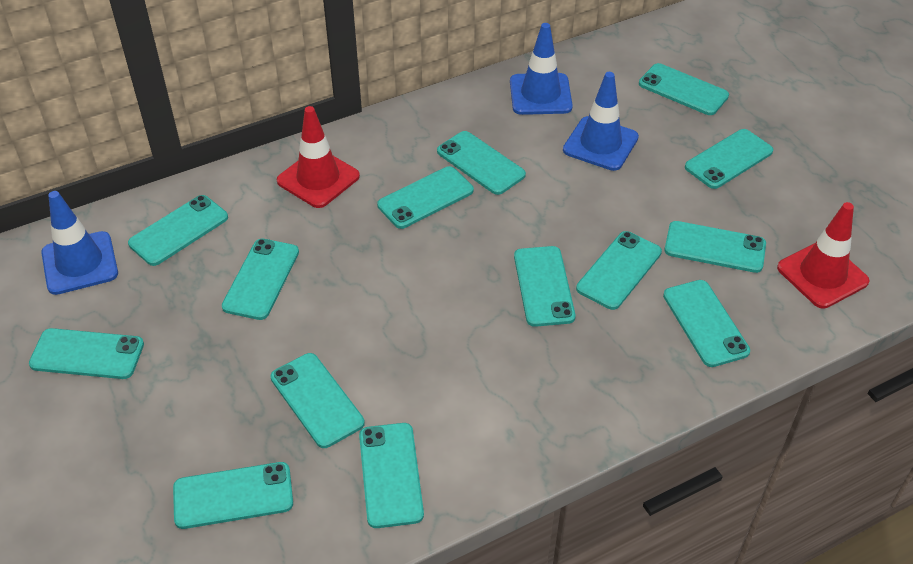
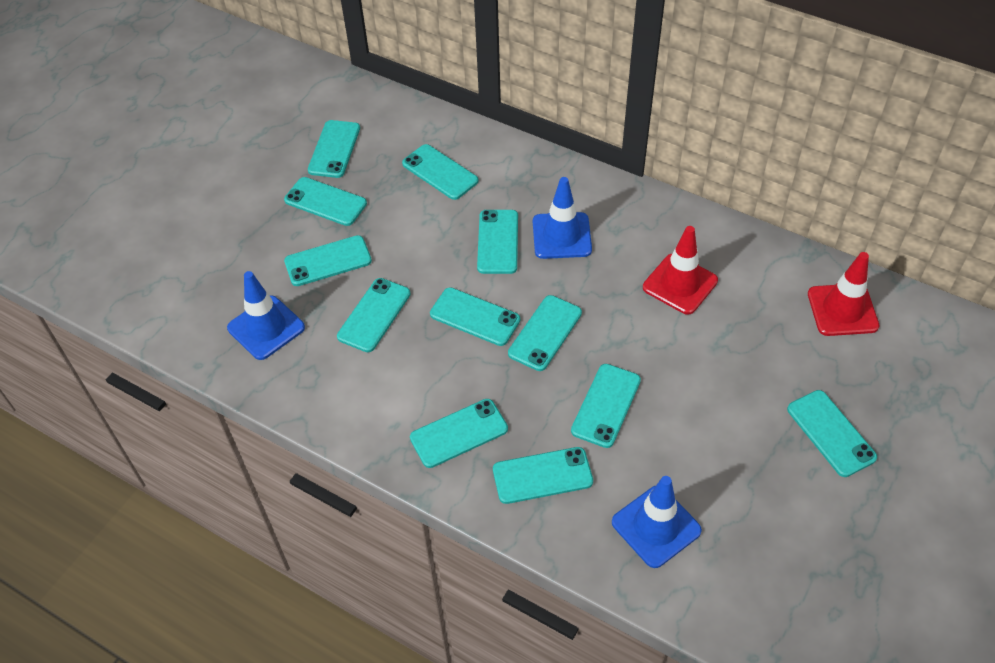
turquoise phone: 14 -> 12

